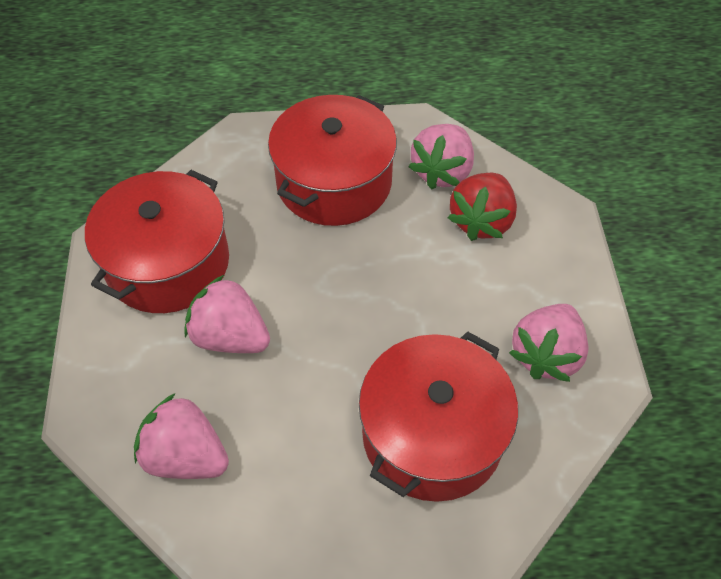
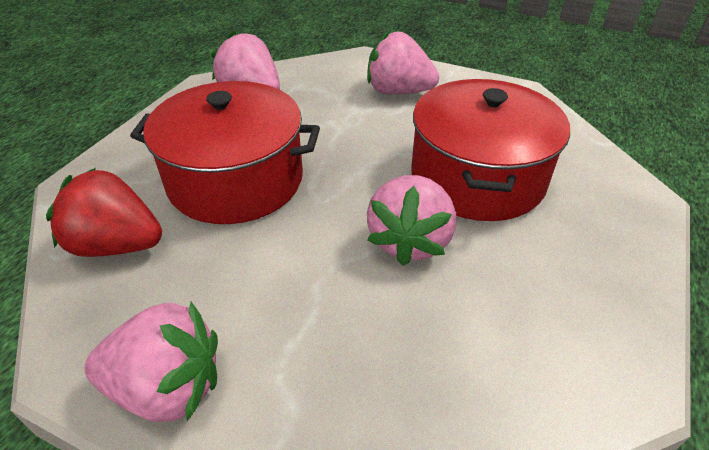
red pot: 3 -> 2

